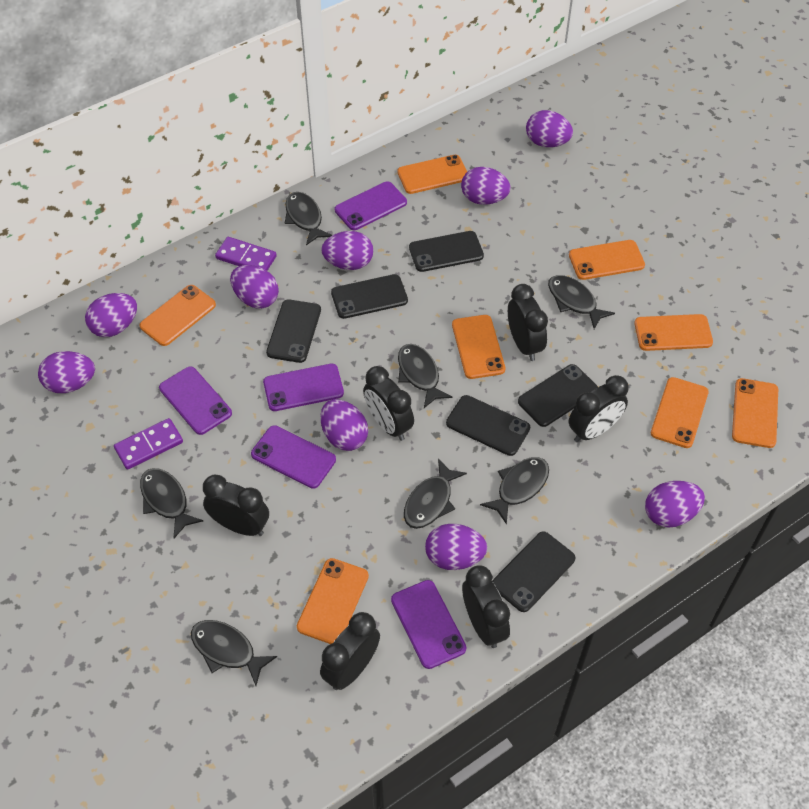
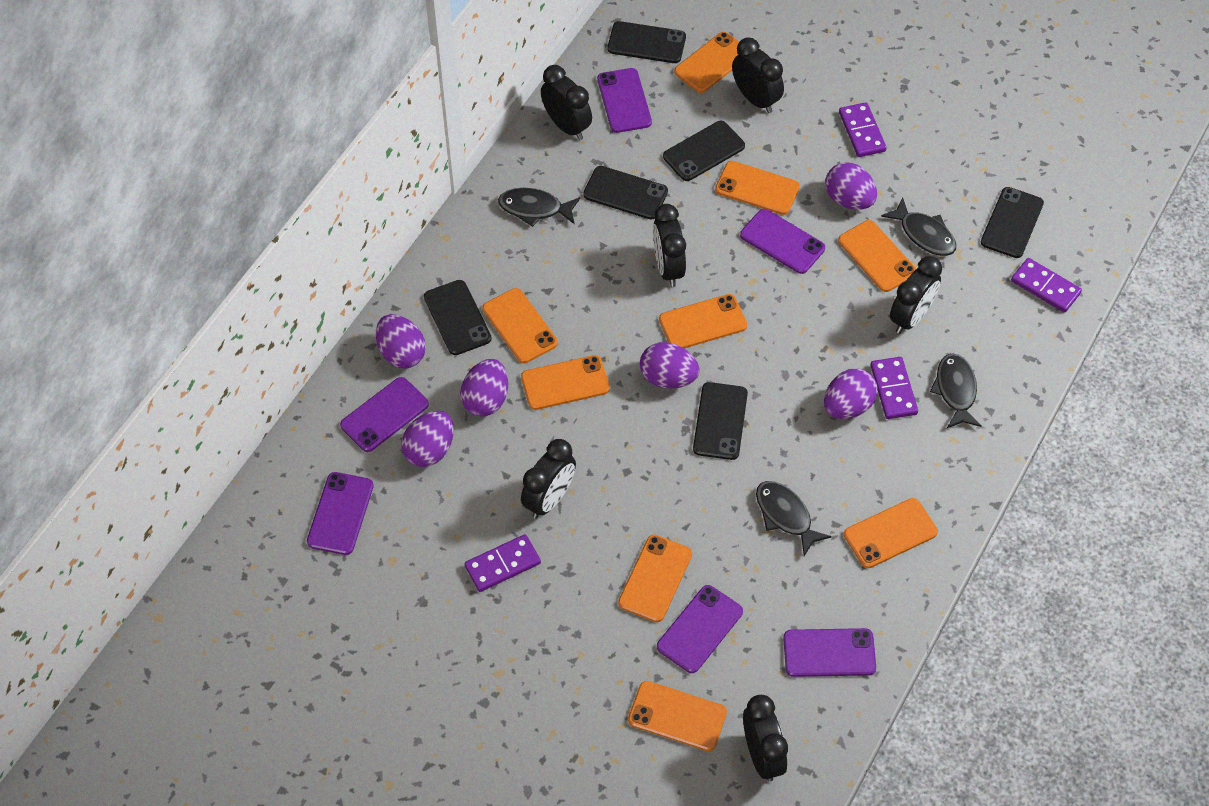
black fish: 7 -> 4
orange phone: 8 -> 9
purple domino: 2 -> 4
purple egg: 9 -> 6
purple phone: 5 -> 6

